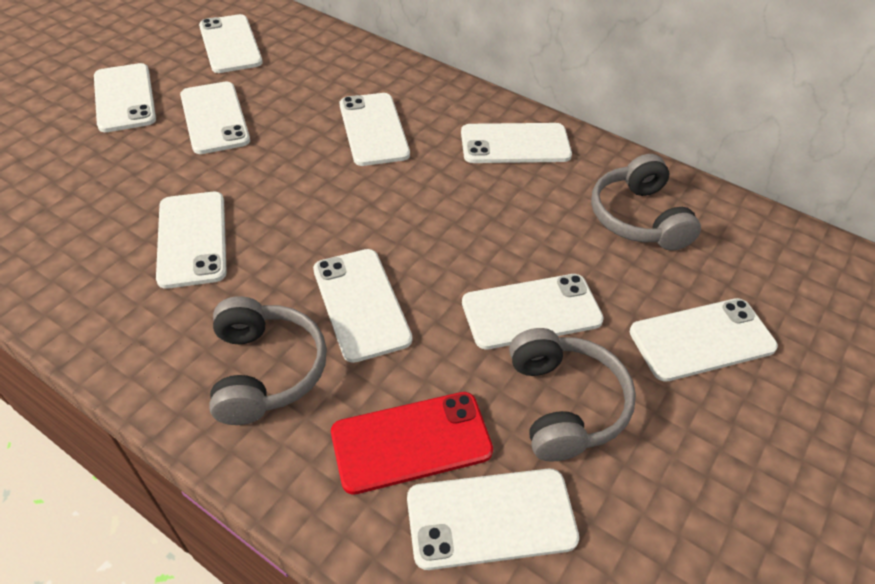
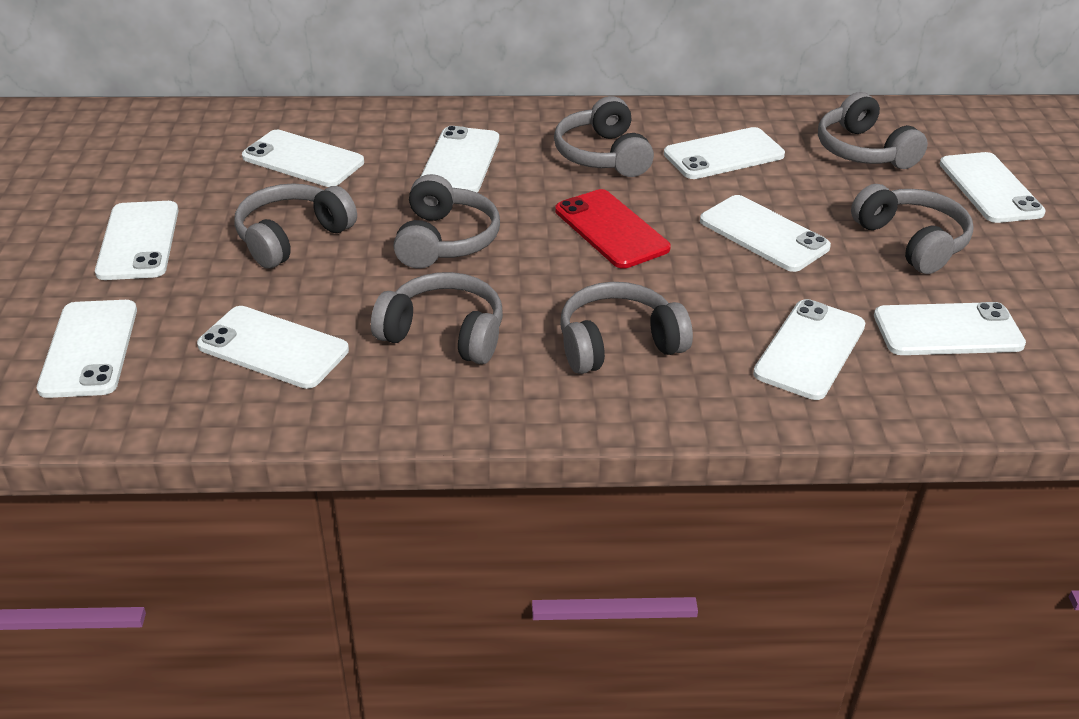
grey headphones: 3 -> 7

